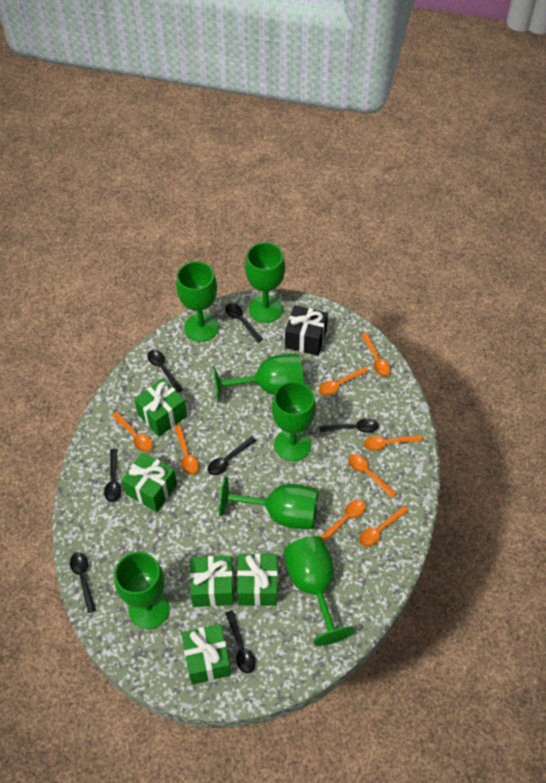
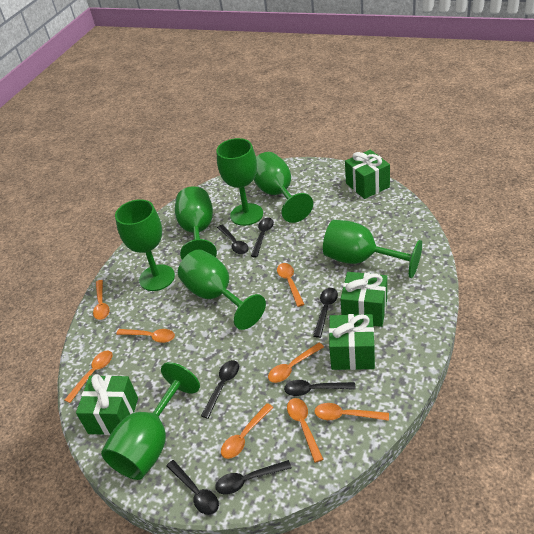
black gift: 1 -> 0
green gift: 5 -> 4

